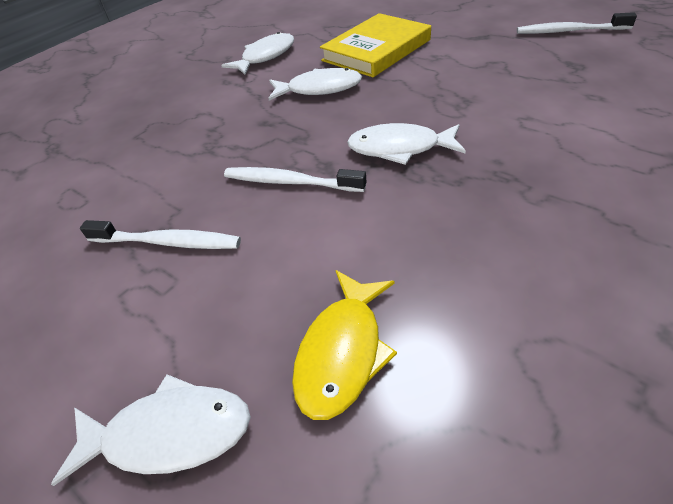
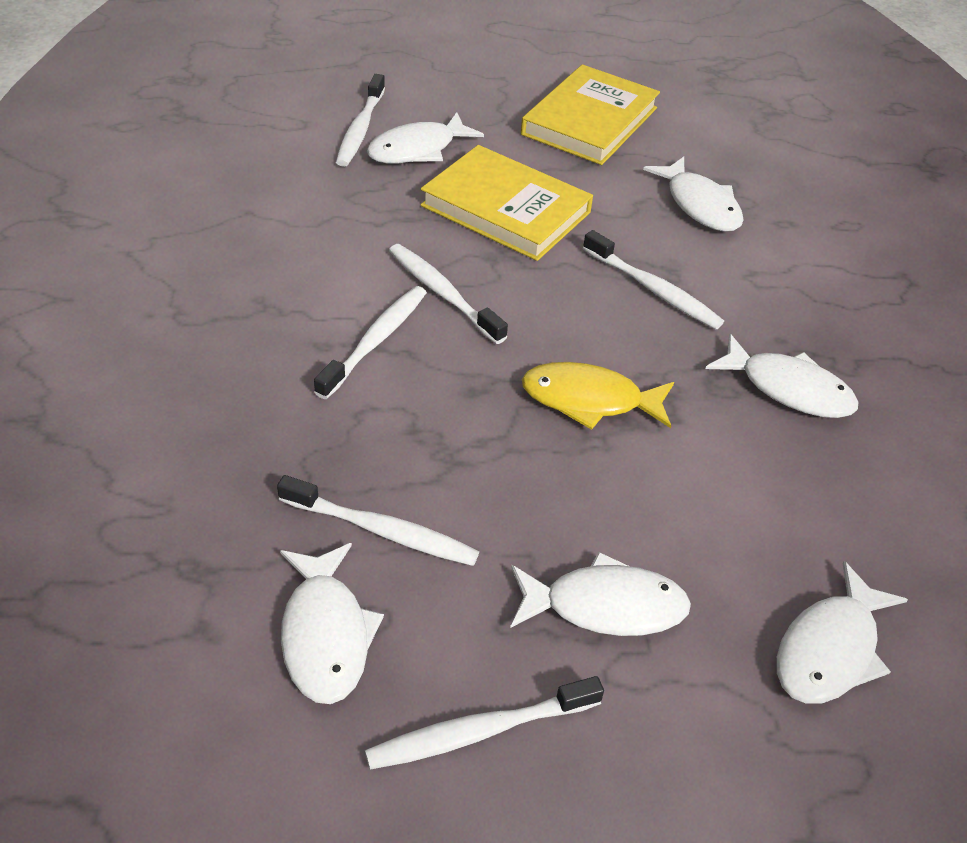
white fish: 4 -> 6
white toothbrush: 3 -> 6
yellow book: 1 -> 2

